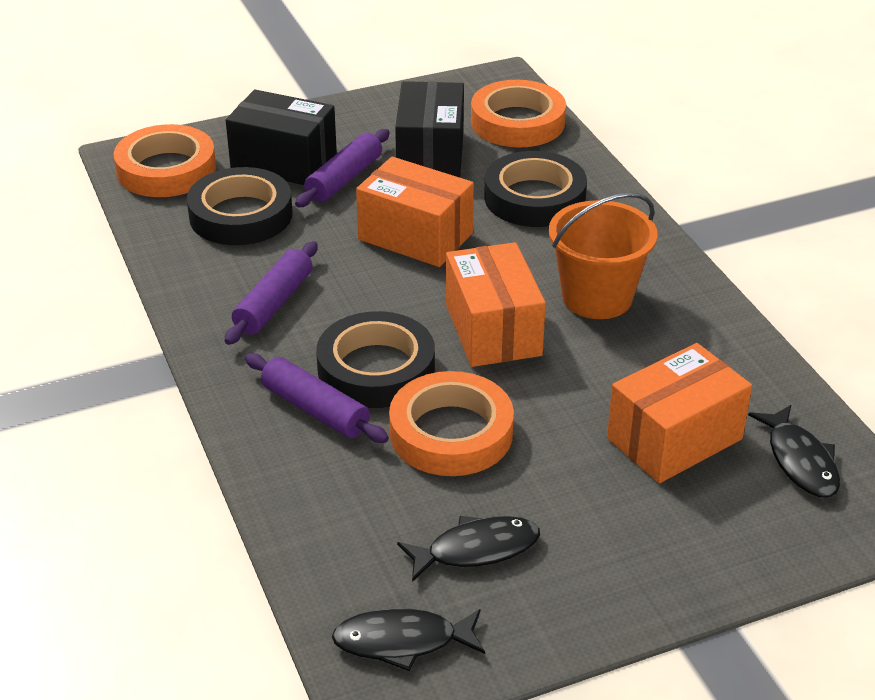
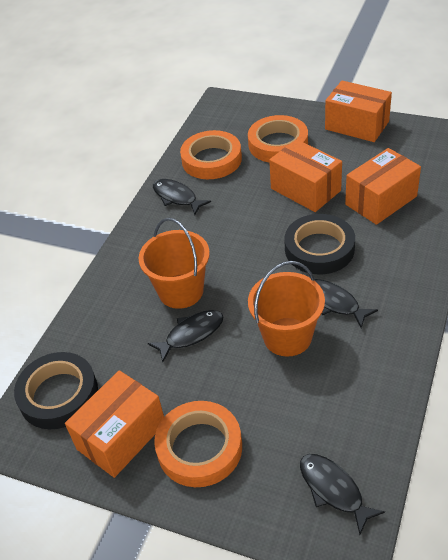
black box: 2 -> 0
black fish: 3 -> 4
black tape: 3 -> 2
orange box: 3 -> 4
orange bucket: 1 -> 2
purple rolling pin: 3 -> 0

